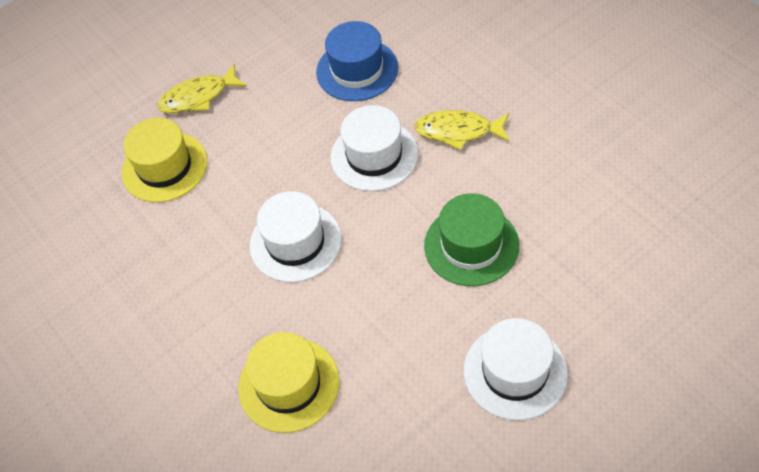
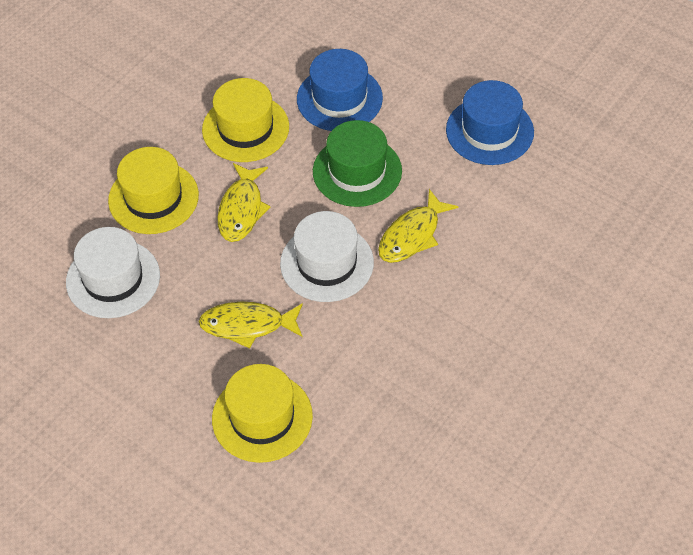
blue hat: 1 -> 2
white hat: 3 -> 2
yellow fish: 2 -> 3
yellow hat: 2 -> 3

